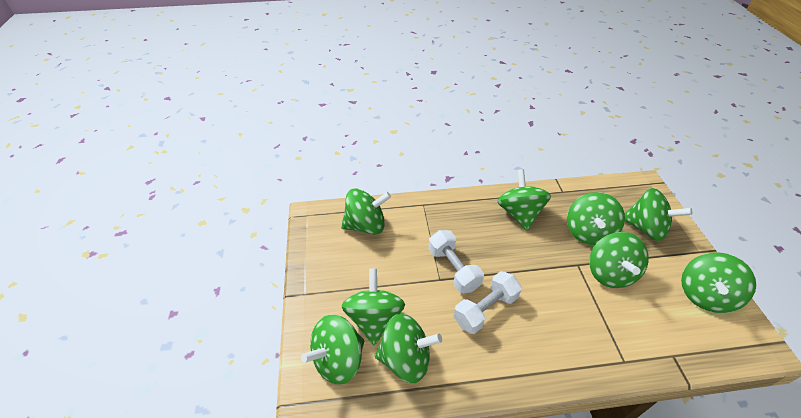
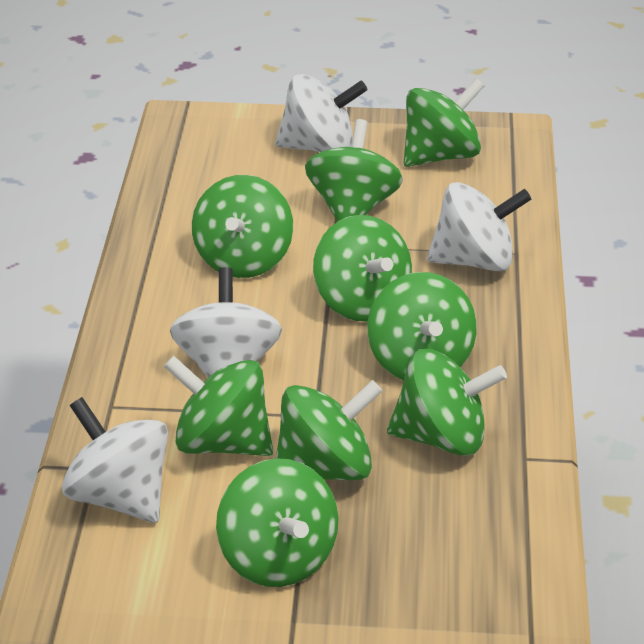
white dumbbell: 2 -> 0
white spinning top: 0 -> 4

